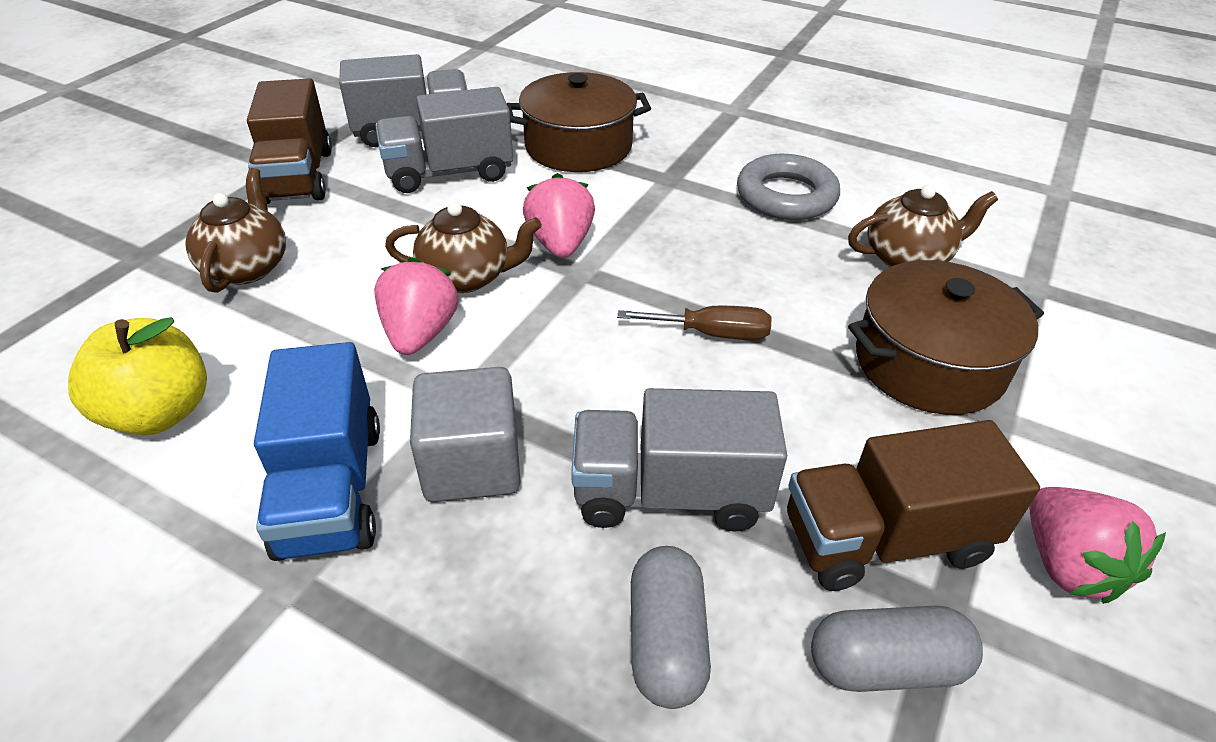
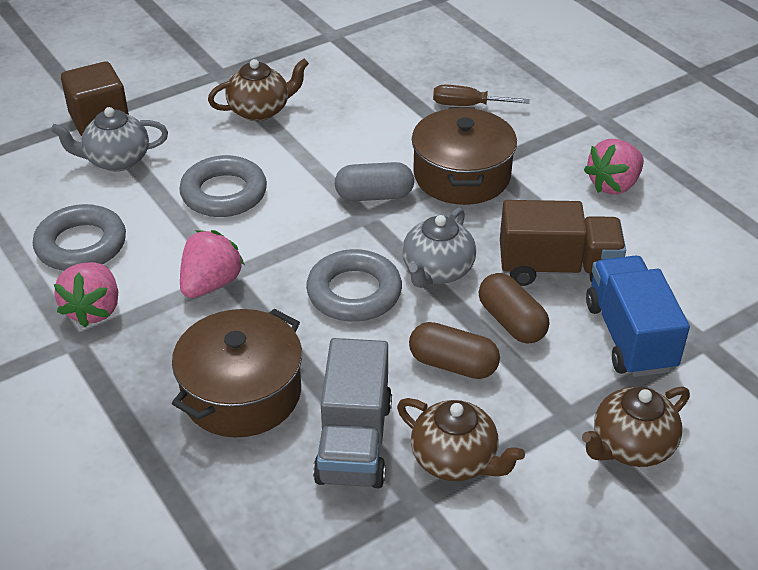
brown capsule: 0 -> 2
brown cube: 0 -> 1
brown truck: 2 -> 1
grey capsule: 2 -> 1
grey cube: 1 -> 0
grey ring: 1 -> 3
grey teapot: 0 -> 2
grey truck: 3 -> 1
yellow apple: 1 -> 0

